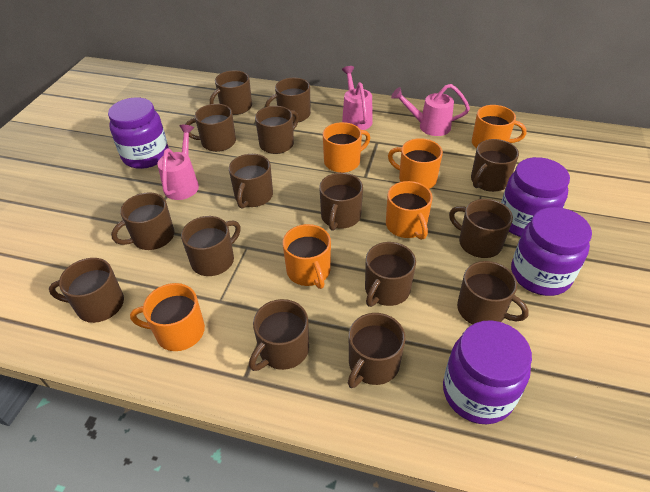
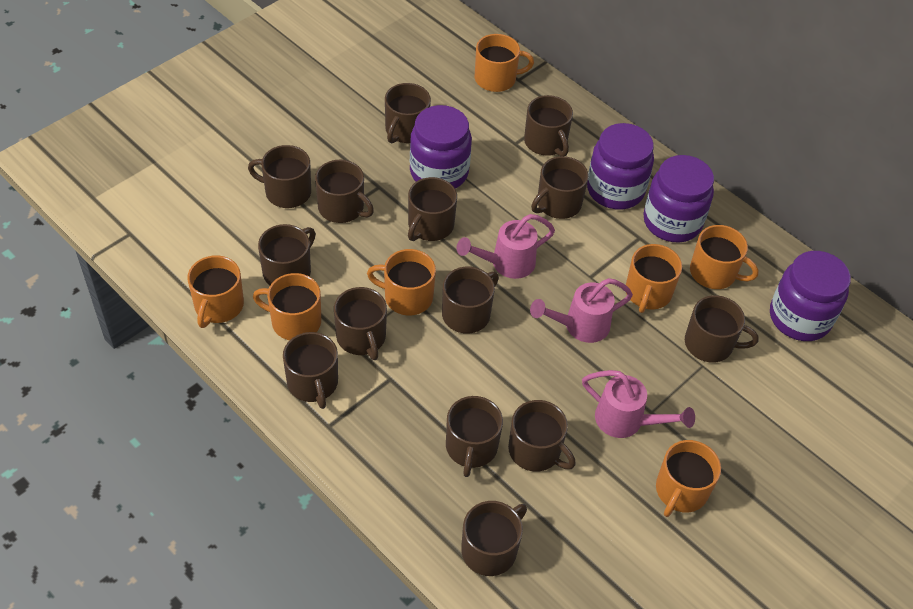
brown mug: 15 -> 14
orange mug: 6 -> 7

